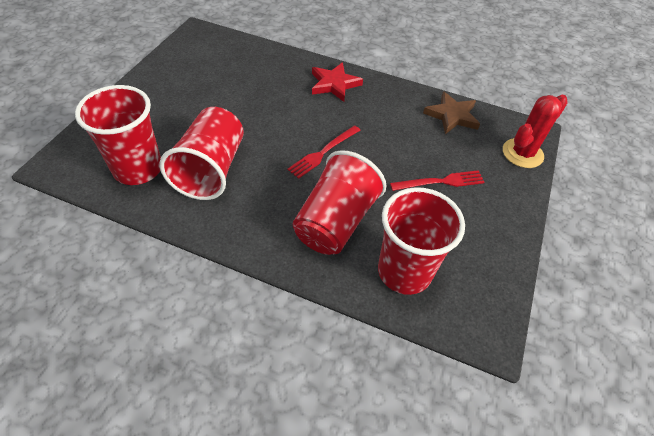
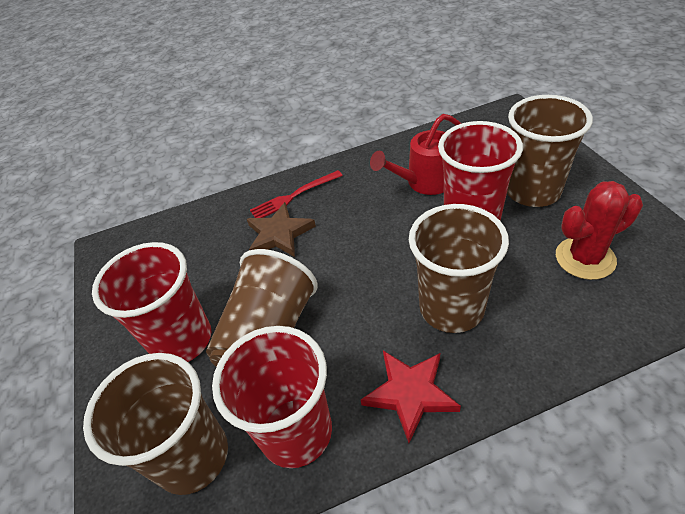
brown cup: 0 -> 4
red cup: 4 -> 3
red fork: 2 -> 1
red watering can: 0 -> 1

